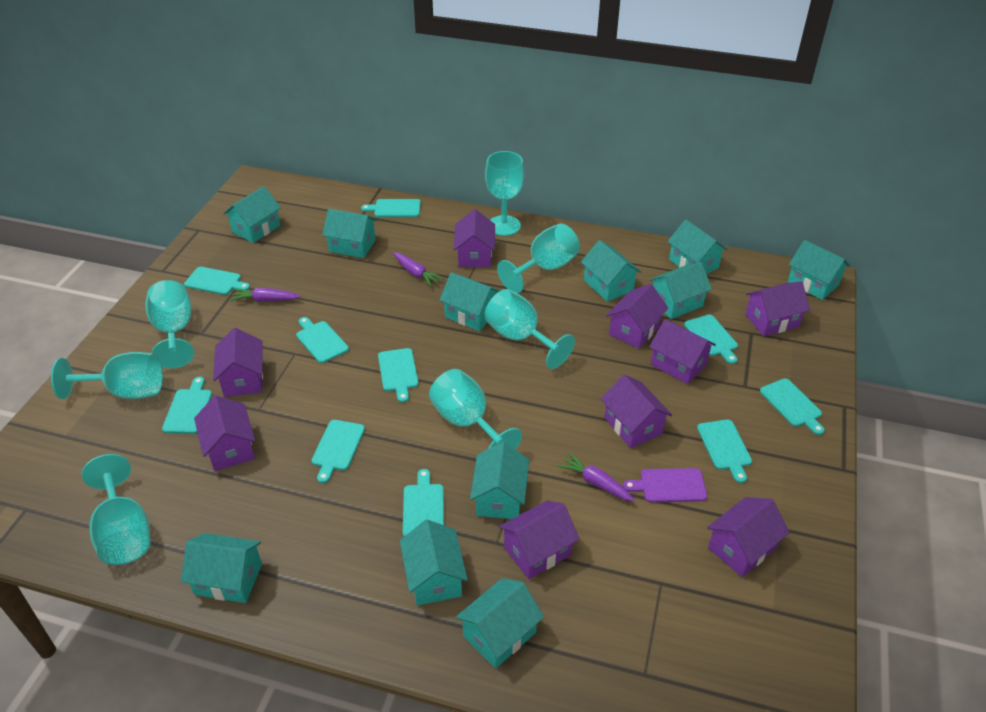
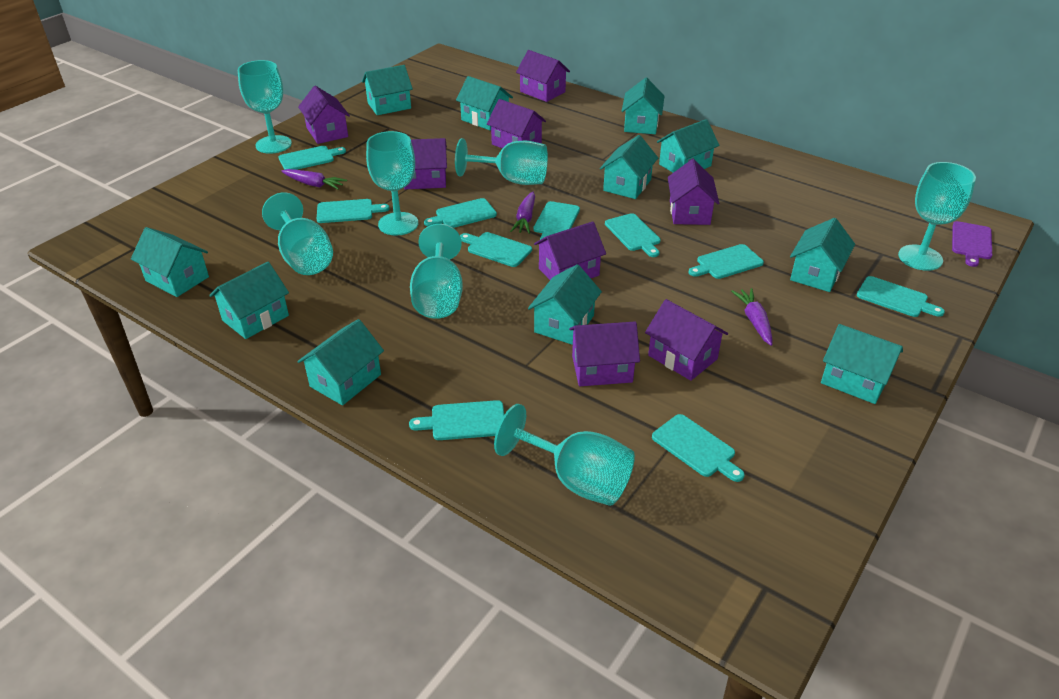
purple house: 9 -> 8

